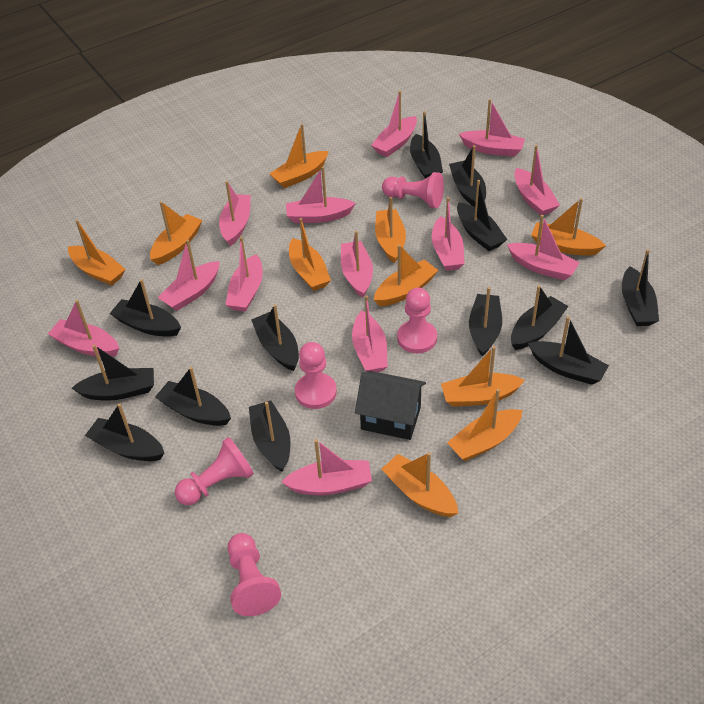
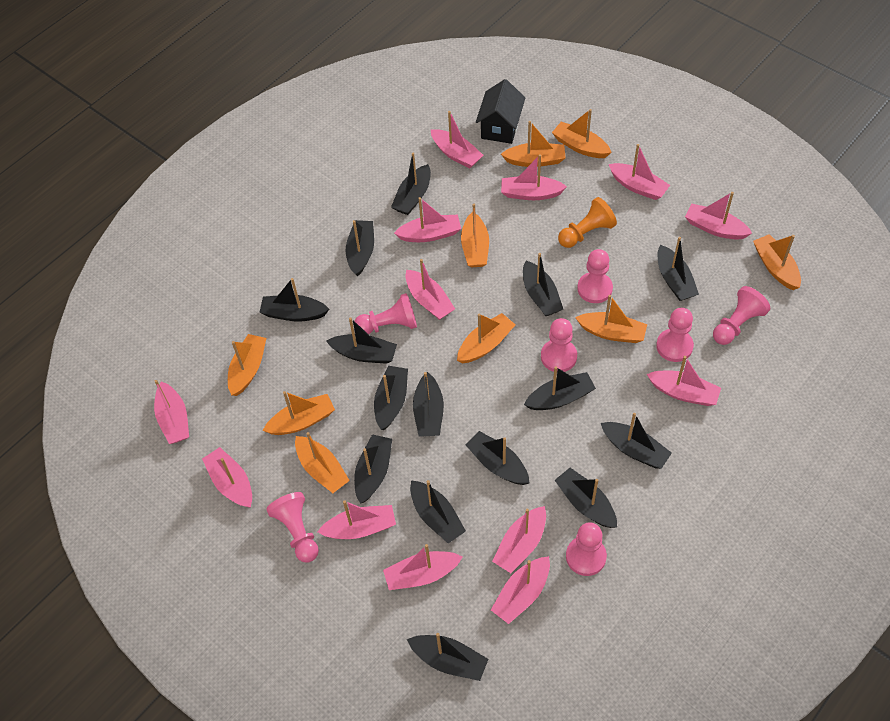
black boat: 13 -> 15
orange boat: 10 -> 9
orange pawn: 0 -> 1
pink pawn: 5 -> 7

